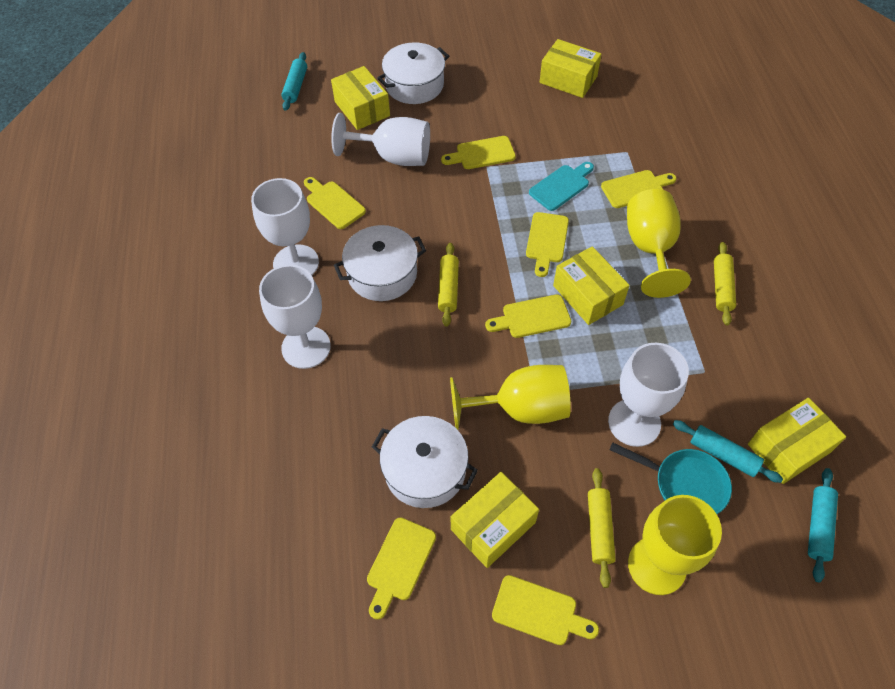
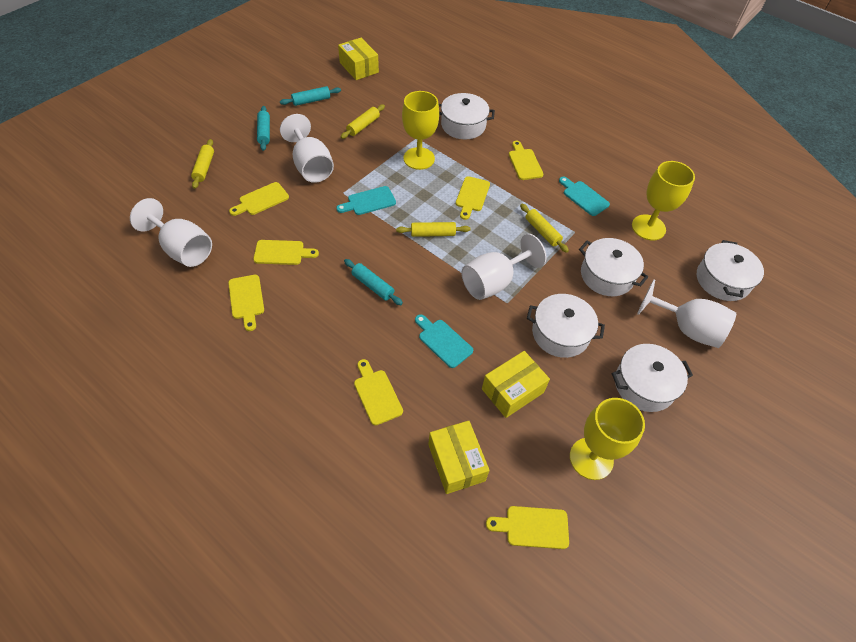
turquoise cutting board: 1 -> 3
turquoise pan: 1 -> 0
white pot: 3 -> 5
yellow box: 5 -> 3
yellow rolling pin: 3 -> 4

